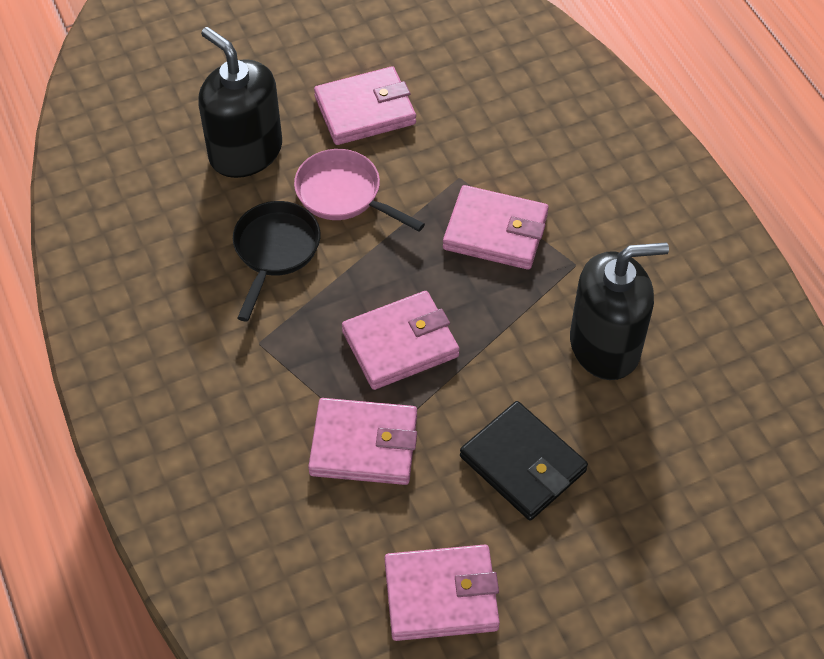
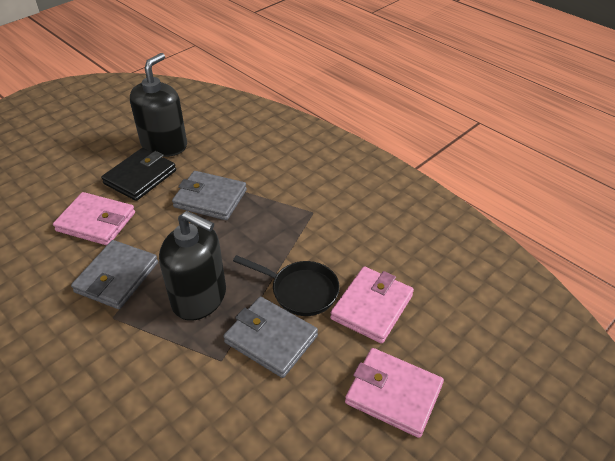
grey wallet: 0 -> 3
pink pan: 1 -> 0
pink wallet: 5 -> 3

